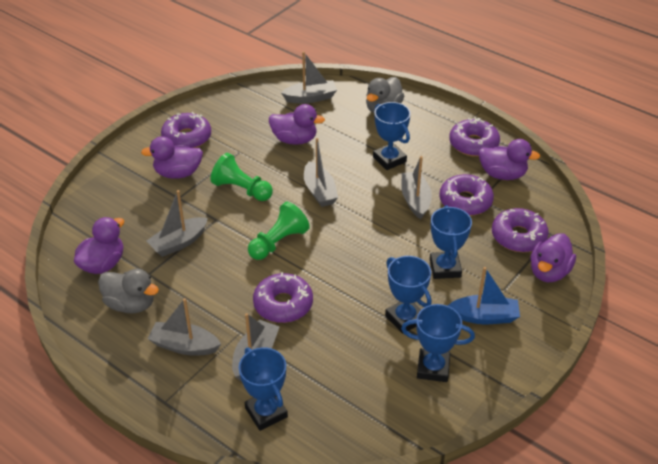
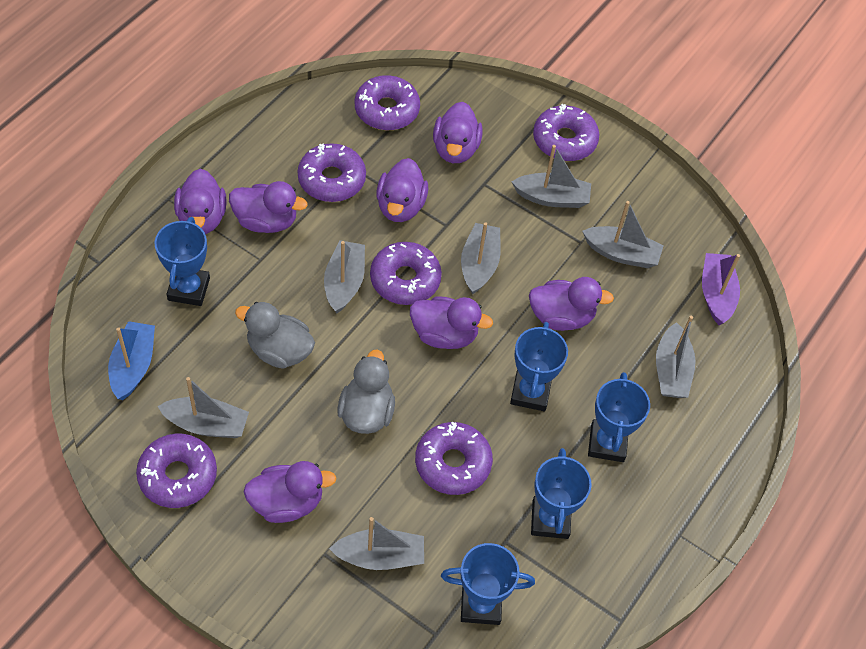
green pawn: 2 -> 0
grey boat: 6 -> 7
purple boat: 0 -> 1
purple donut: 5 -> 6
purple duck: 5 -> 7

